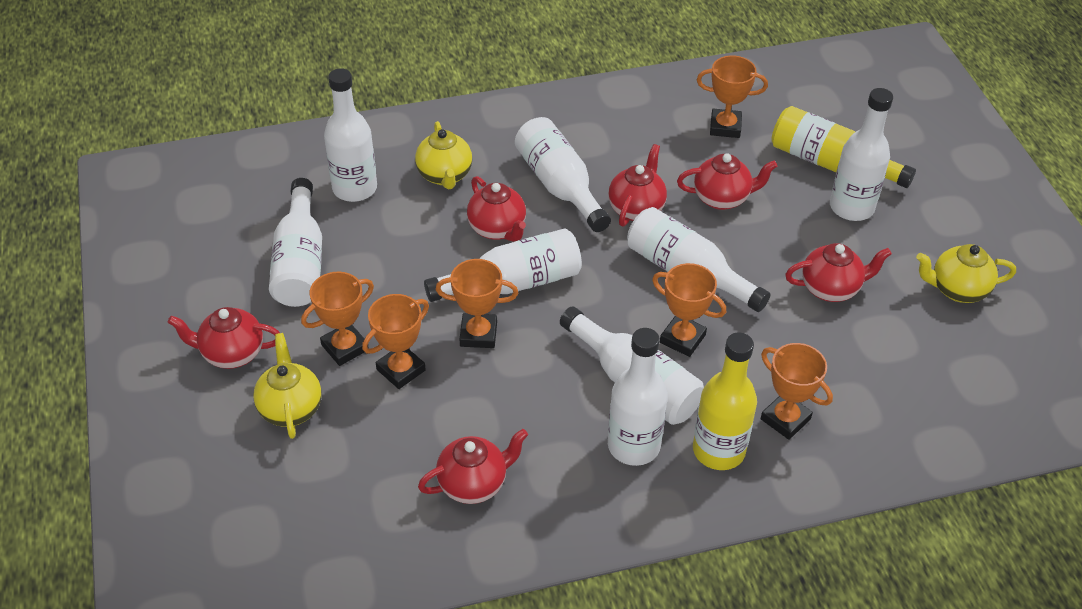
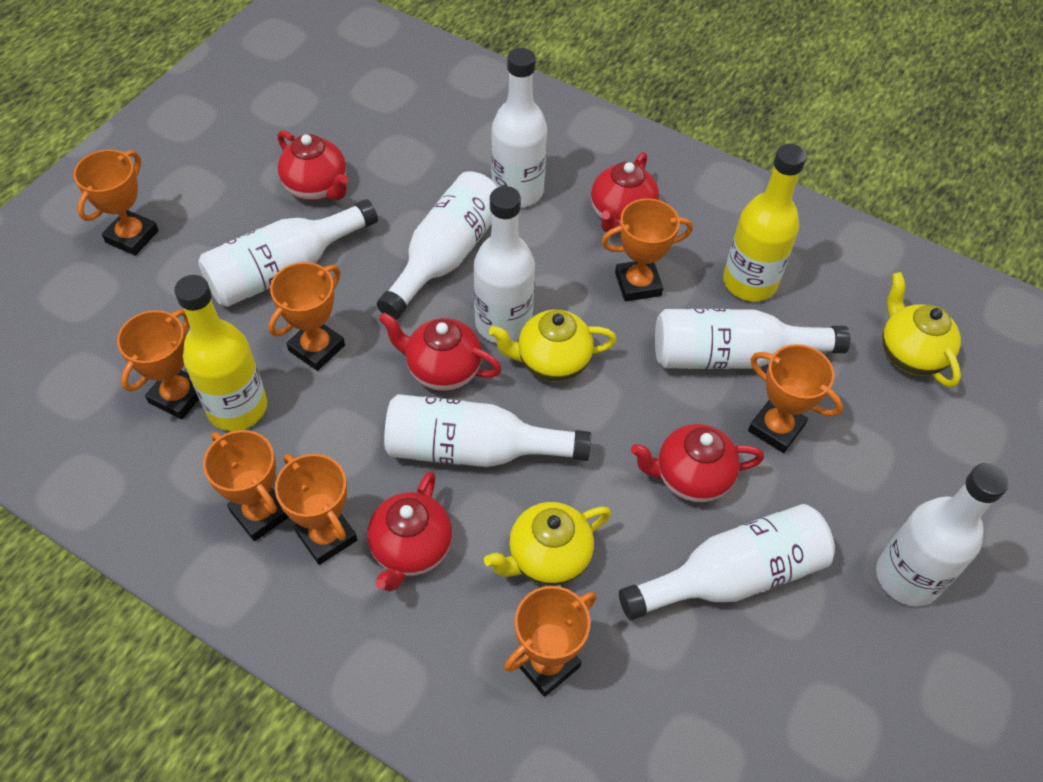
orange trophy: 6 -> 8
red teapot: 6 -> 5

